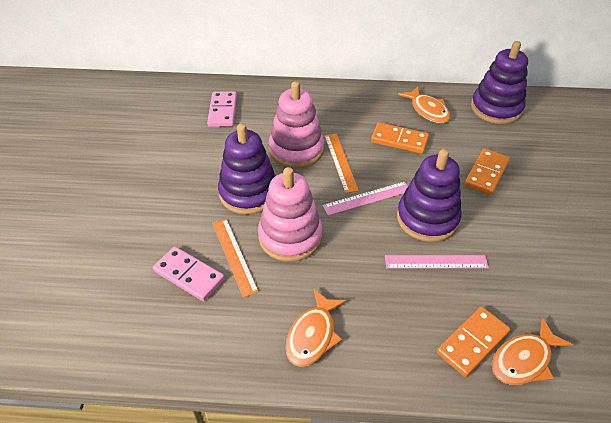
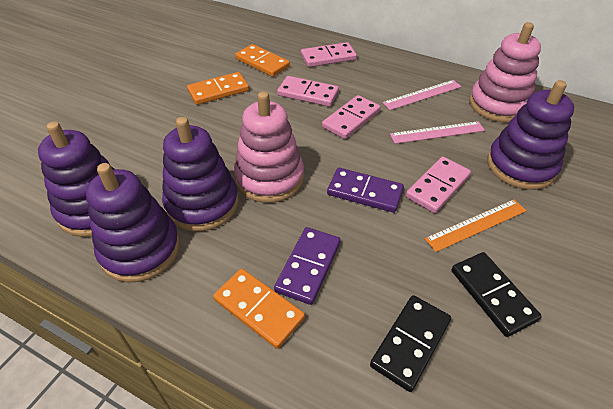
black domino: 0 -> 2
orange fish: 3 -> 0
orange ruler: 2 -> 1
pink domino: 2 -> 4
purple domino: 0 -> 2
purple stacking toy: 3 -> 4

